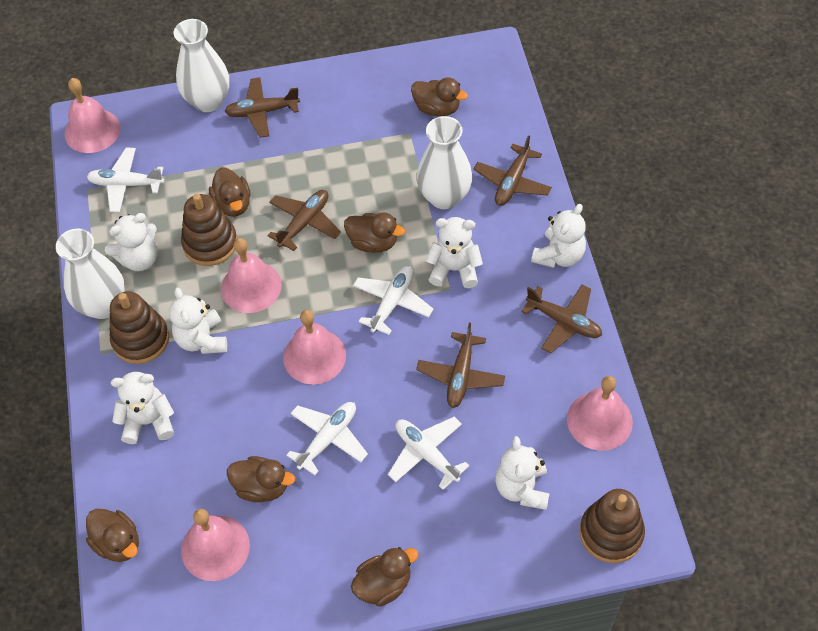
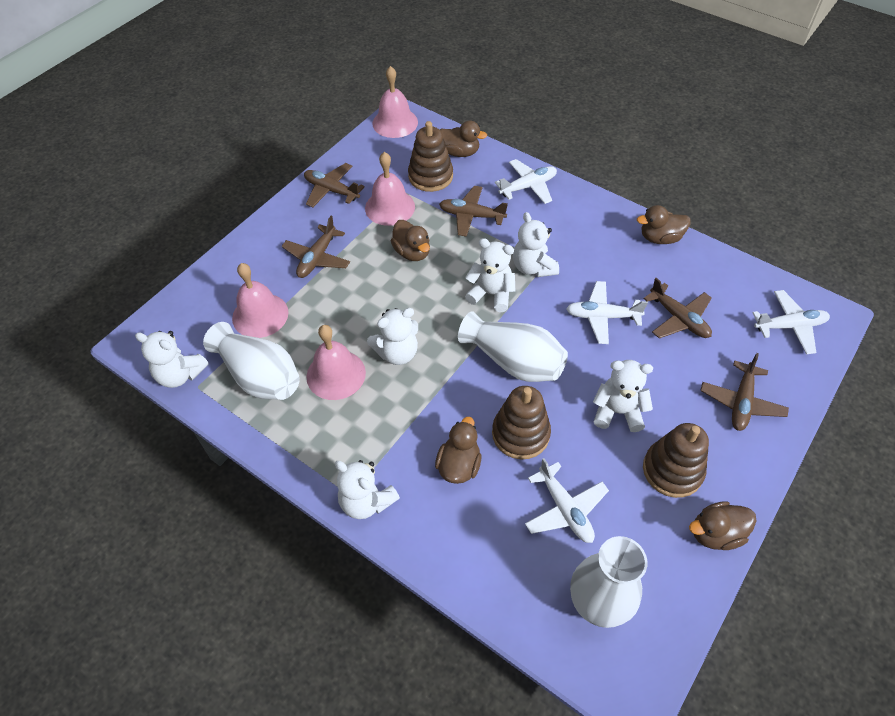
brown duck: 6 -> 5
pink bell: 5 -> 4

